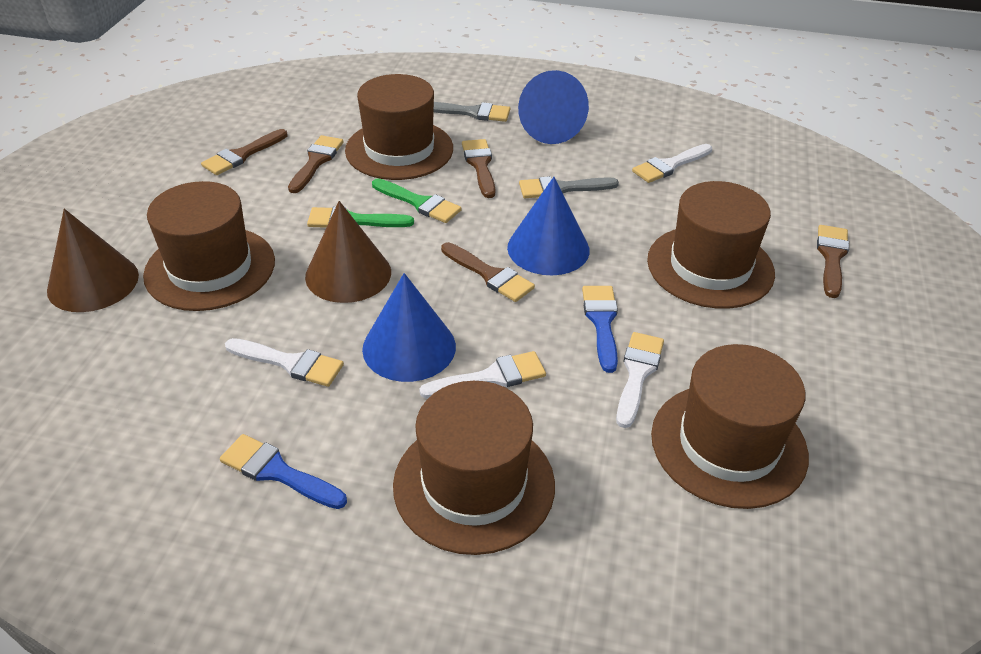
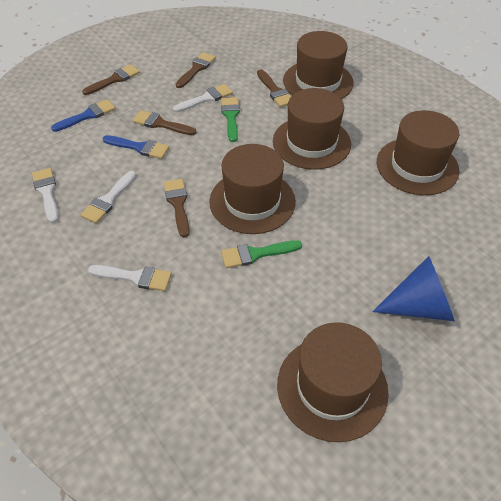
blue cone: 3 -> 1
brown cone: 2 -> 0
grey brush: 2 -> 0

